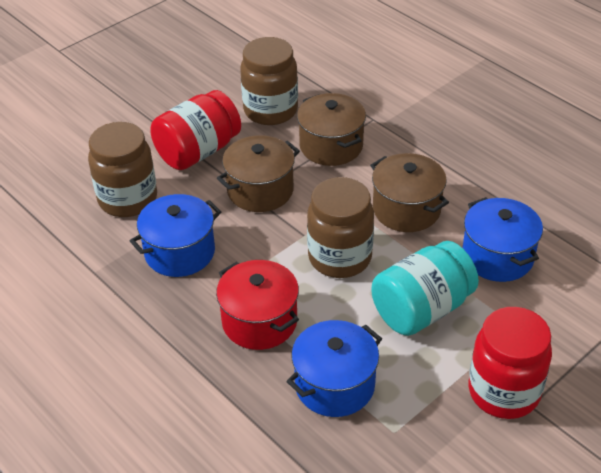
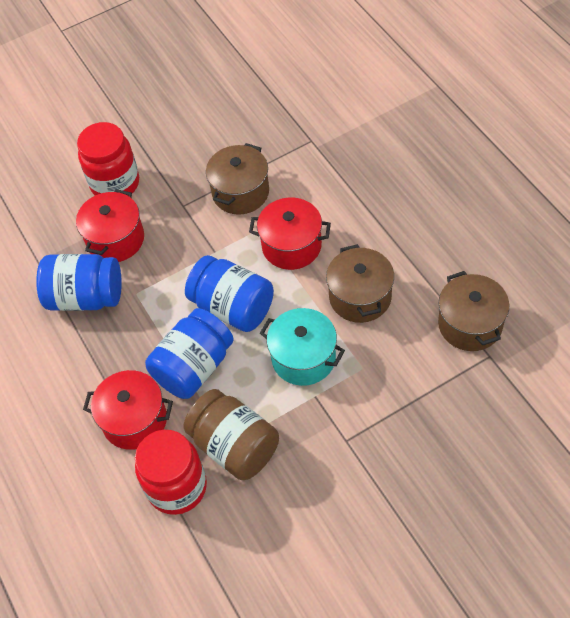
blue jar: 0 -> 3
blue pot: 3 -> 0
brown jar: 3 -> 1
red pot: 1 -> 3
turquoise jar: 1 -> 0
turquoise pot: 0 -> 1

